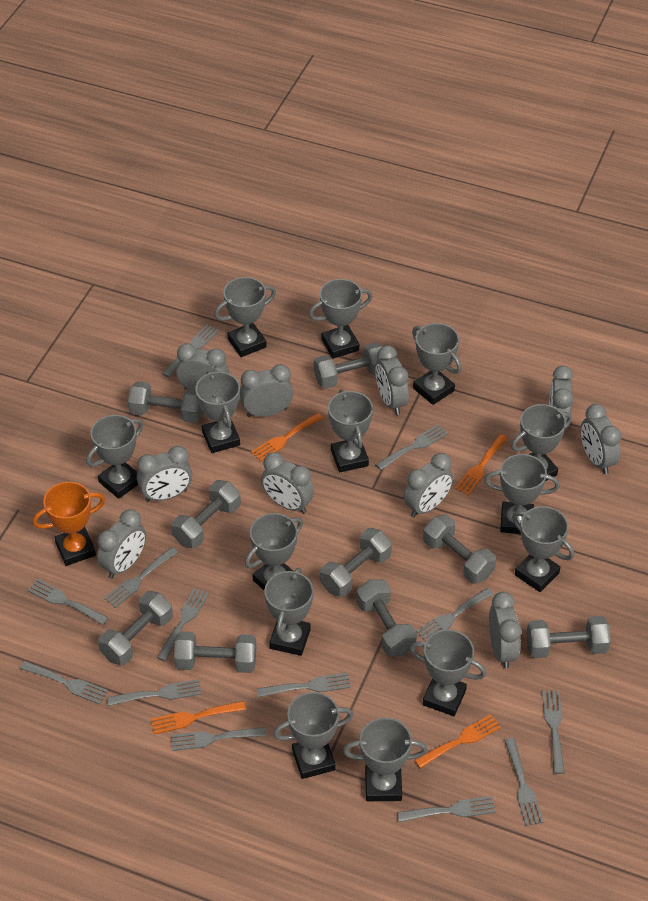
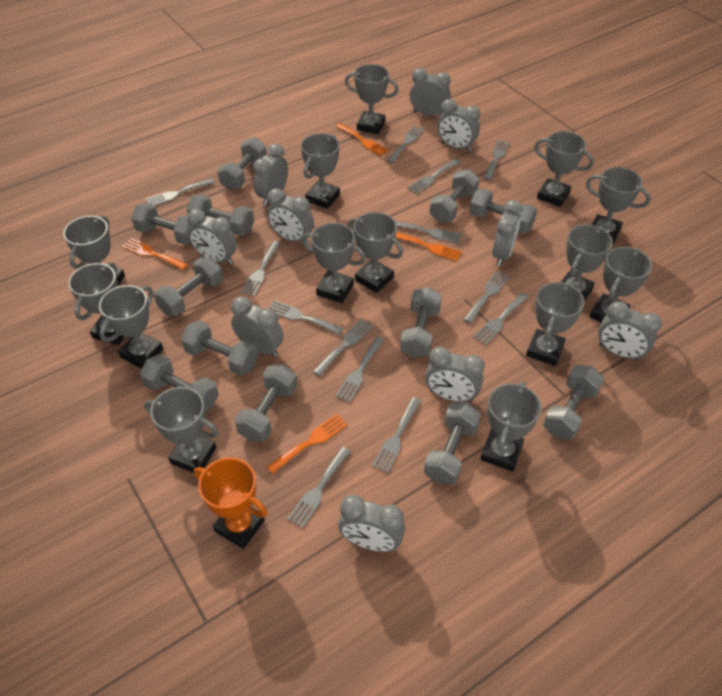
grey dumbbell: 9 -> 12

